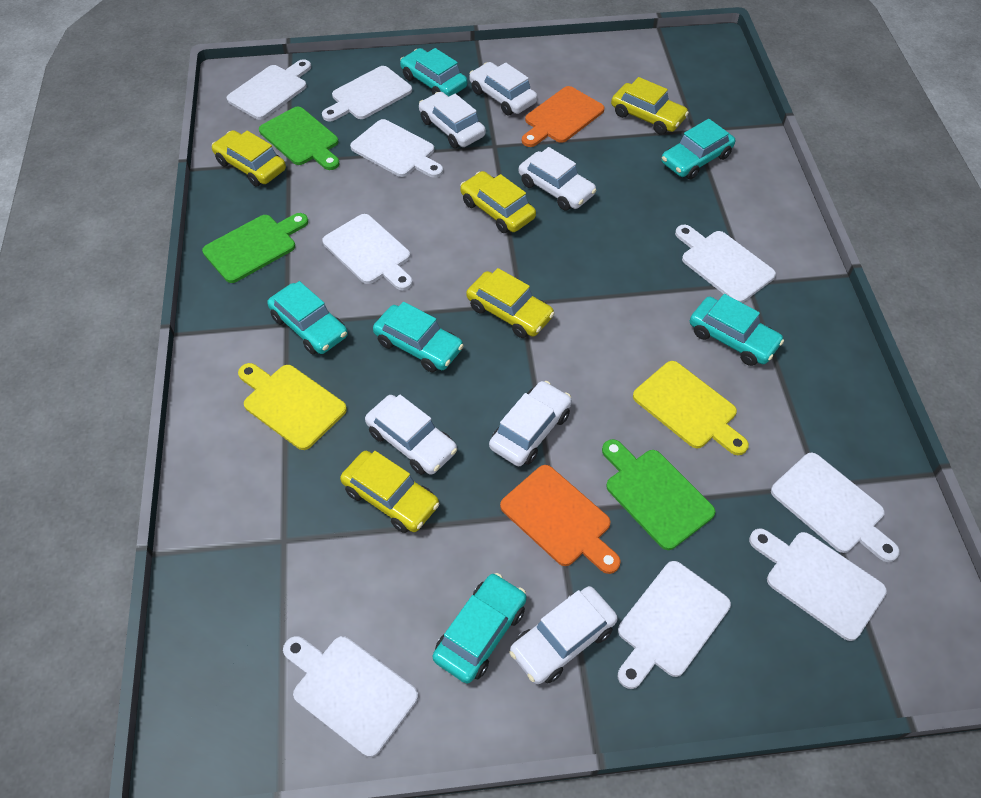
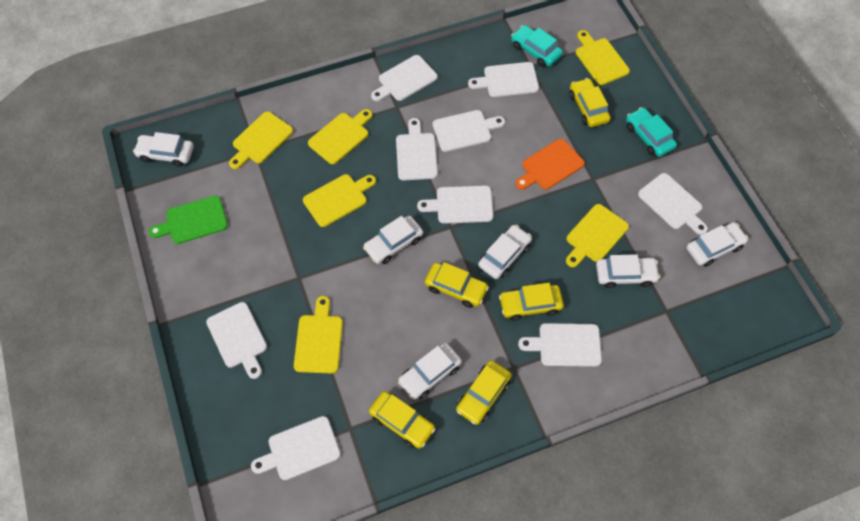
green cutting board: 3 -> 1
orange cutting board: 2 -> 1
turquoise car: 6 -> 2
yellow cutting board: 2 -> 6

